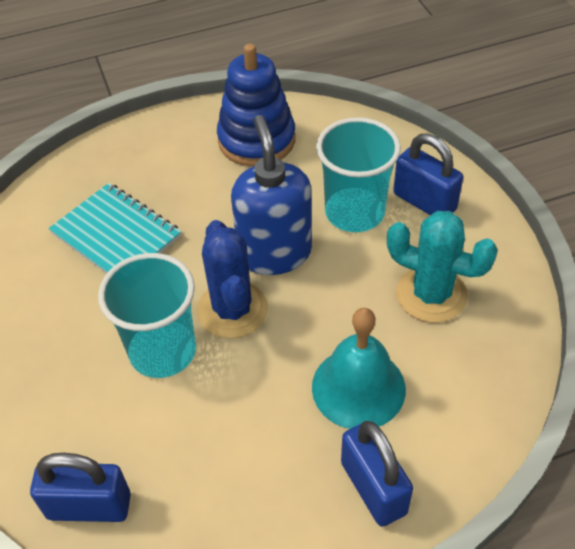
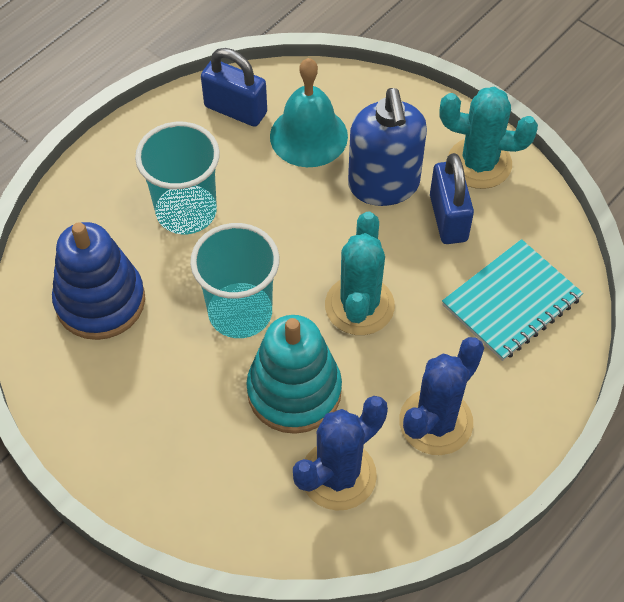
blue cactus: 1 -> 2
blue padlock: 3 -> 2
turquoise cactus: 1 -> 2
turquoise stacking toy: 0 -> 1

